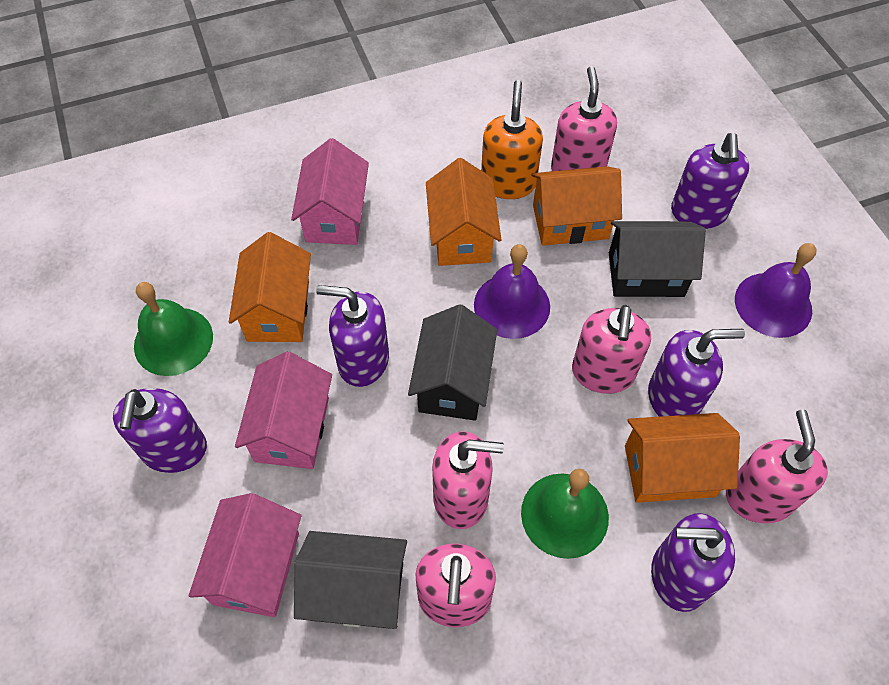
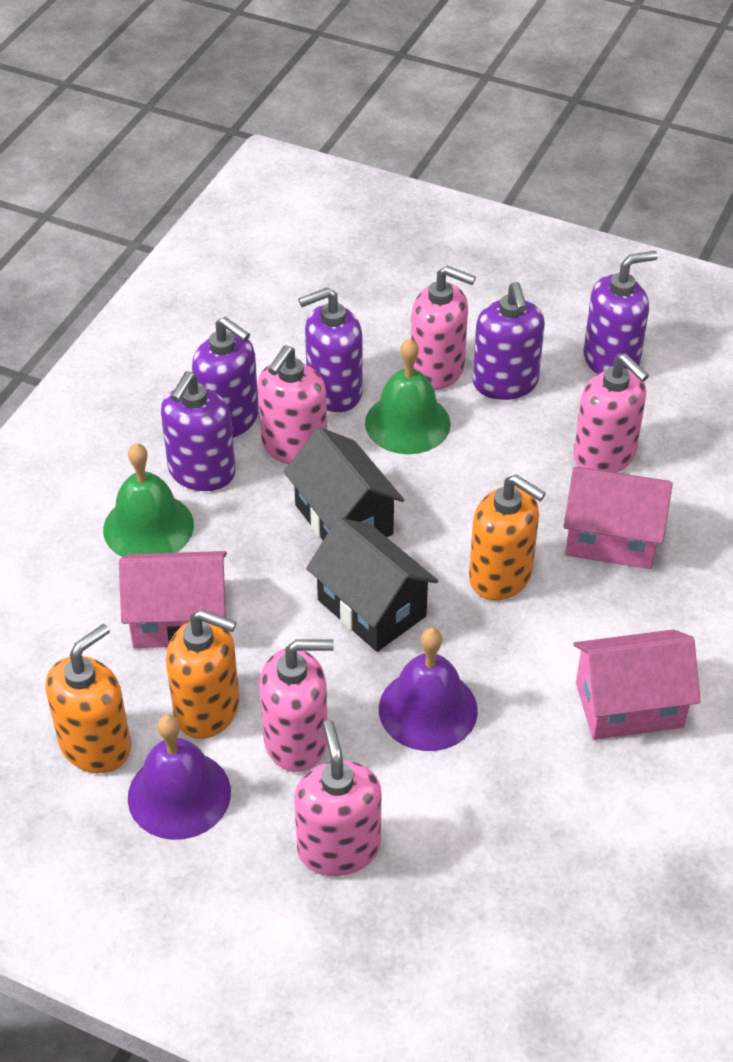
black house: 3 -> 2
orange house: 4 -> 0
orange soap dispenser: 1 -> 3

